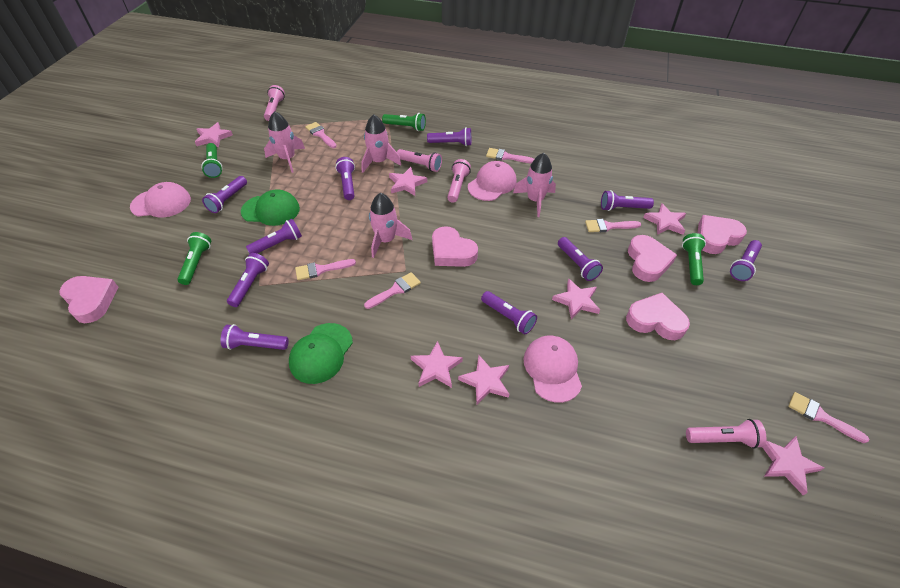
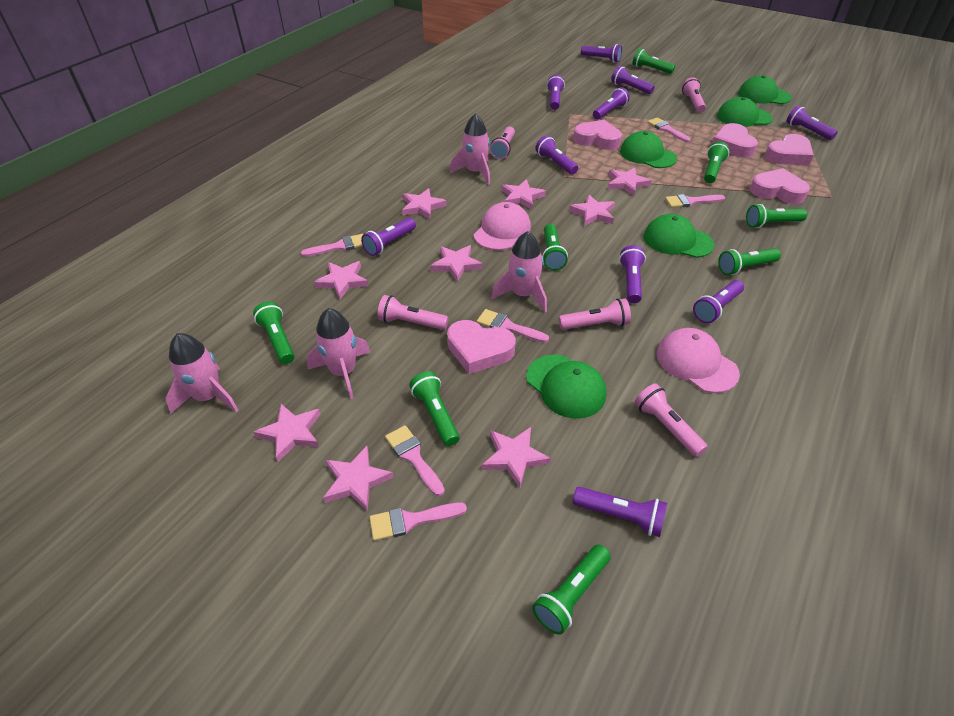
green cap: 2 -> 5
green flashlight: 4 -> 8
pink cap: 3 -> 2
pink flashlight: 4 -> 5
pink star: 7 -> 9

